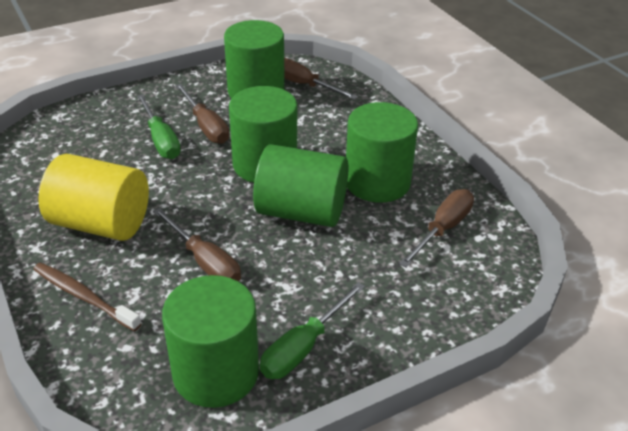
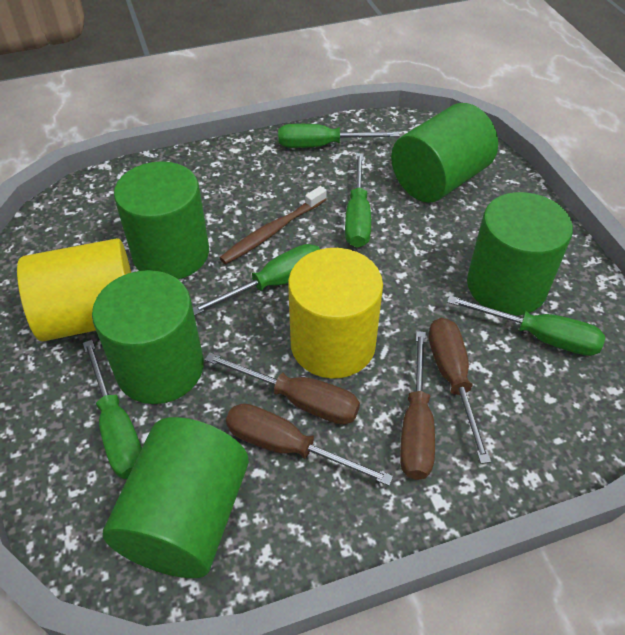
green screwdriver: 2 -> 5
yellow cylinder: 1 -> 2

